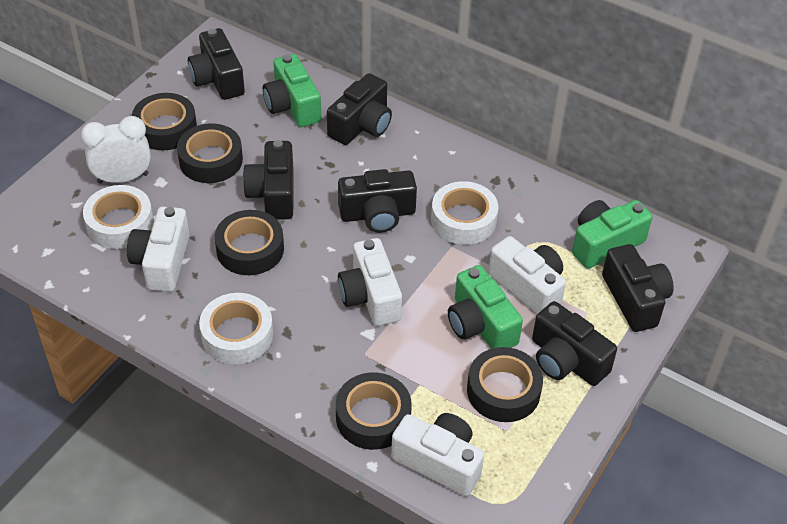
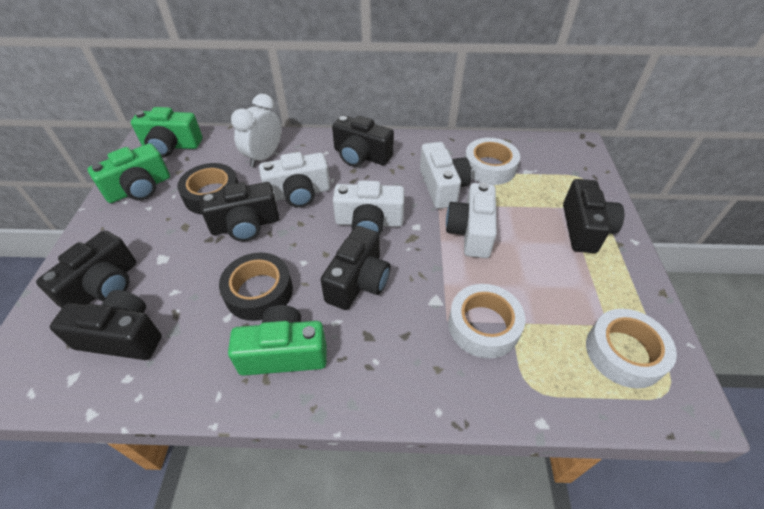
black tape: 5 -> 2

